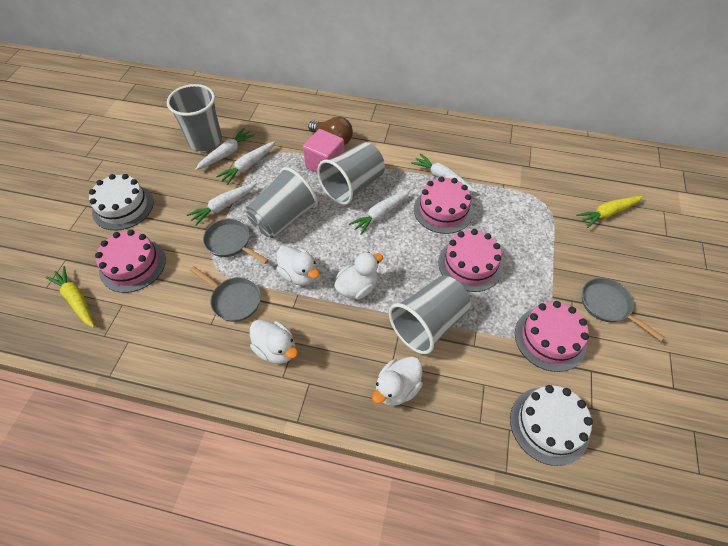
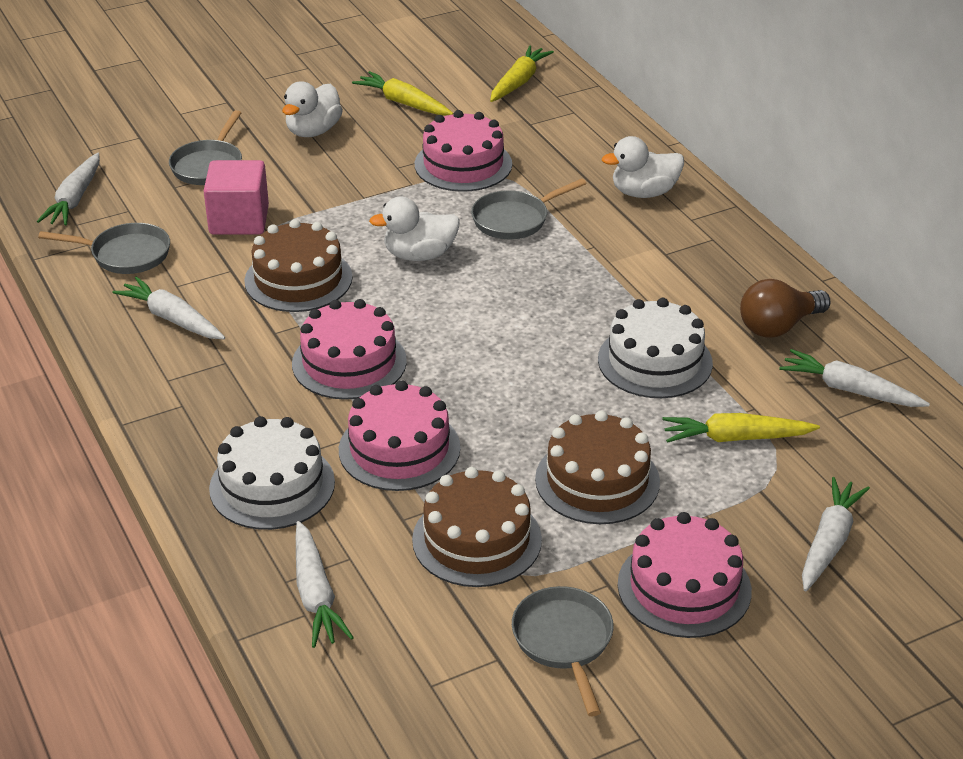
brown cake: 0 -> 3
grey cup: 4 -> 0
grey pan: 3 -> 4
white duck: 4 -> 3
yellow carrot: 2 -> 3

